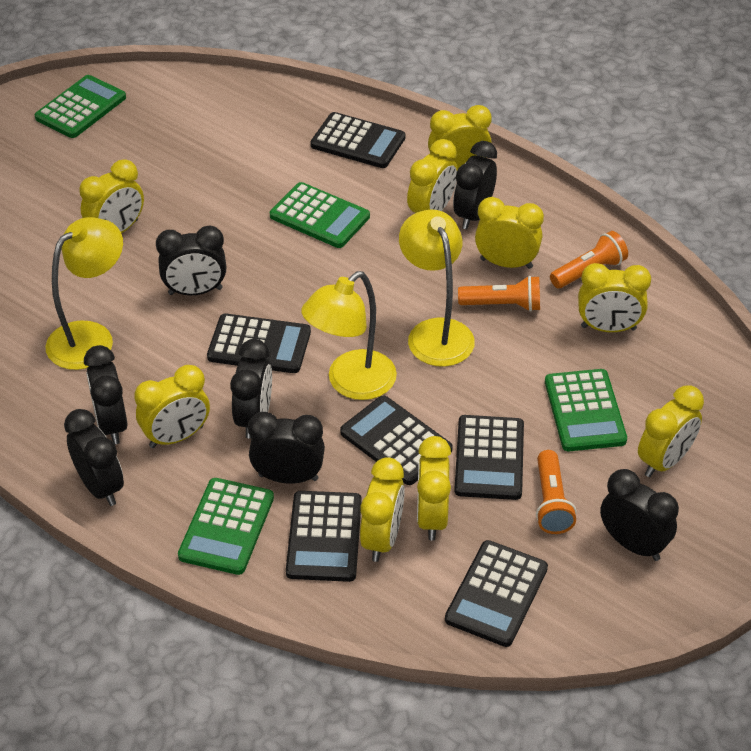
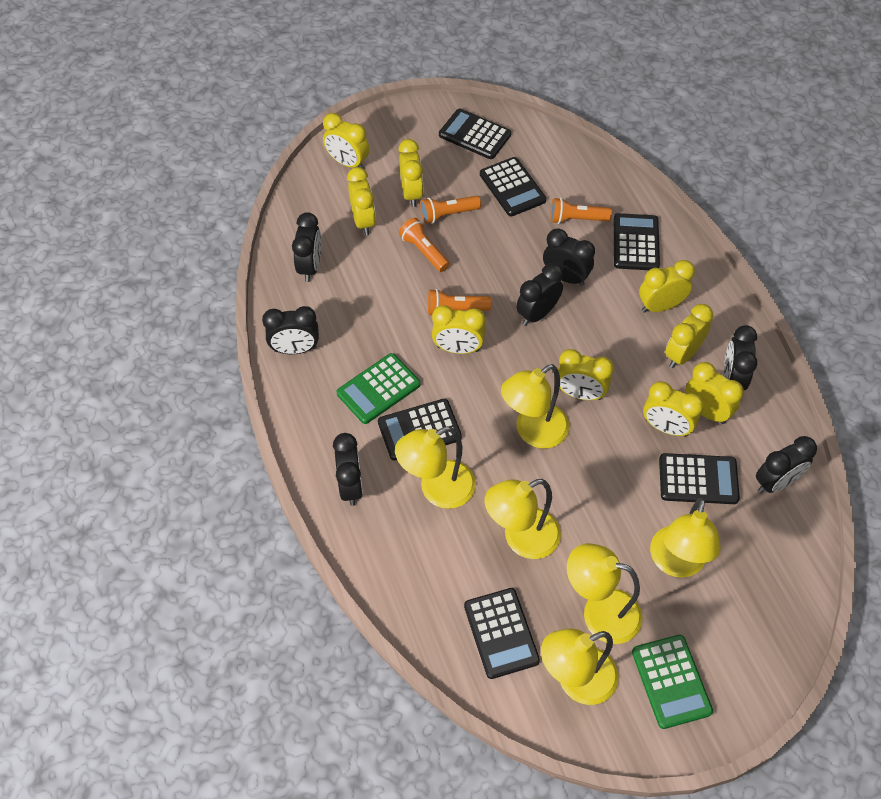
green calculator: 4 -> 2
orange flashlight: 3 -> 4
yellow lamp: 3 -> 6

